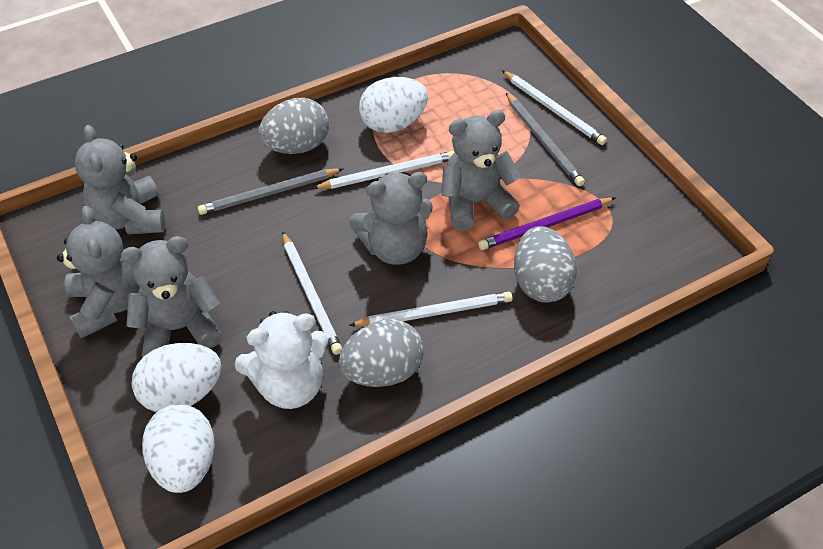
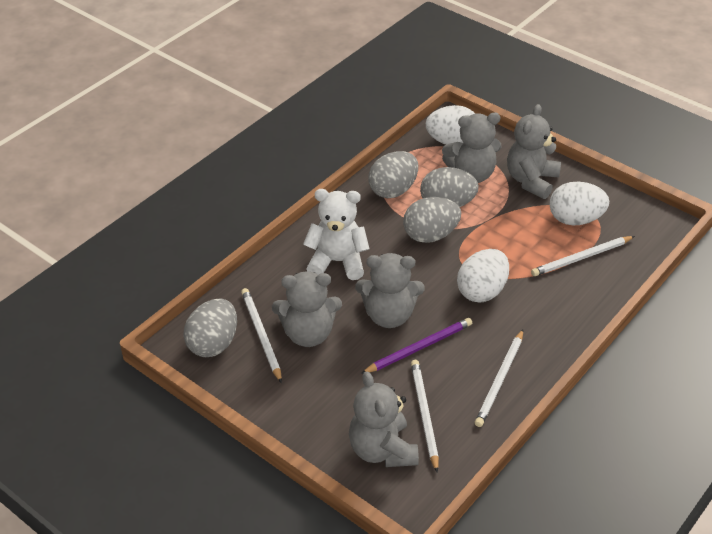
grey egg: 3 -> 4
grey pencil: 2 -> 0

